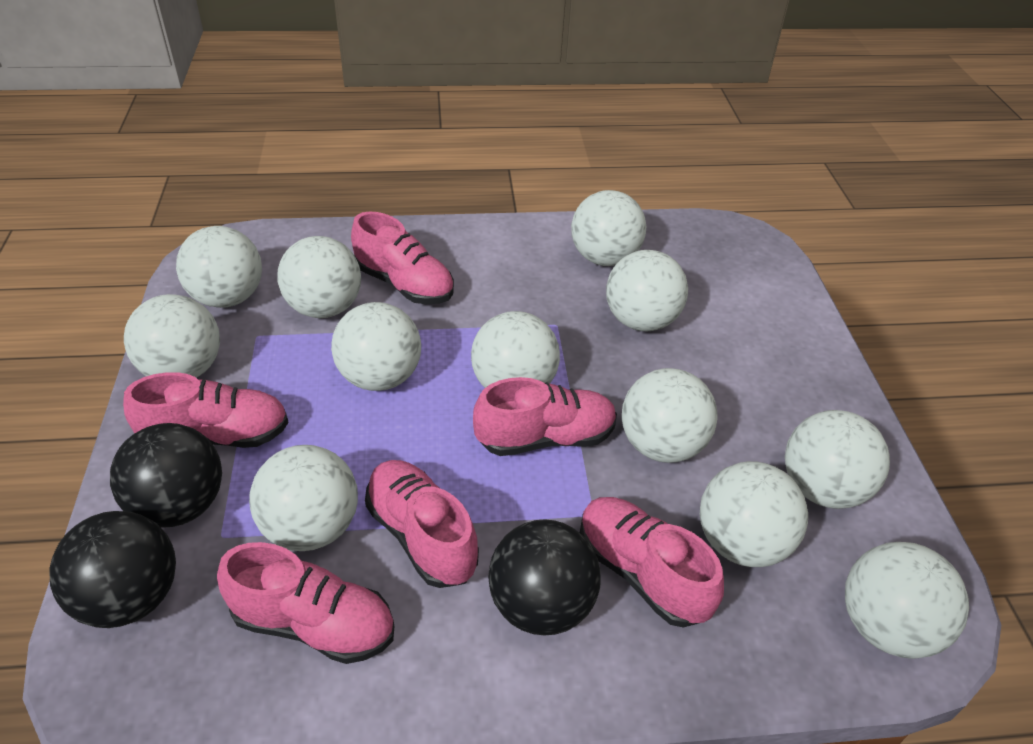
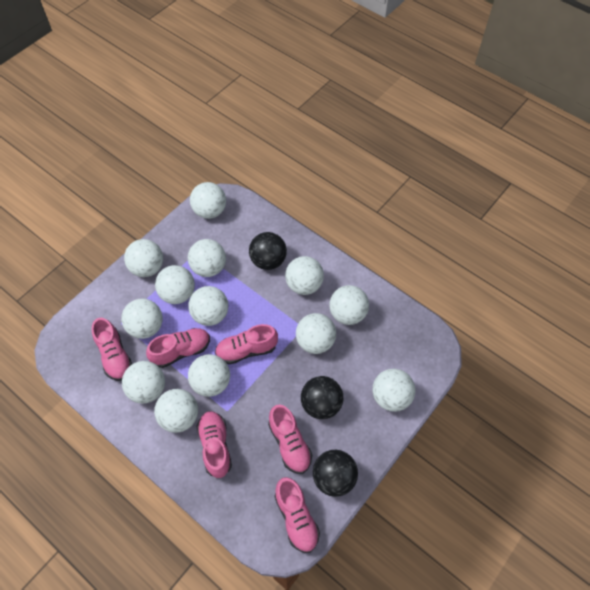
white ball: 12 -> 13

